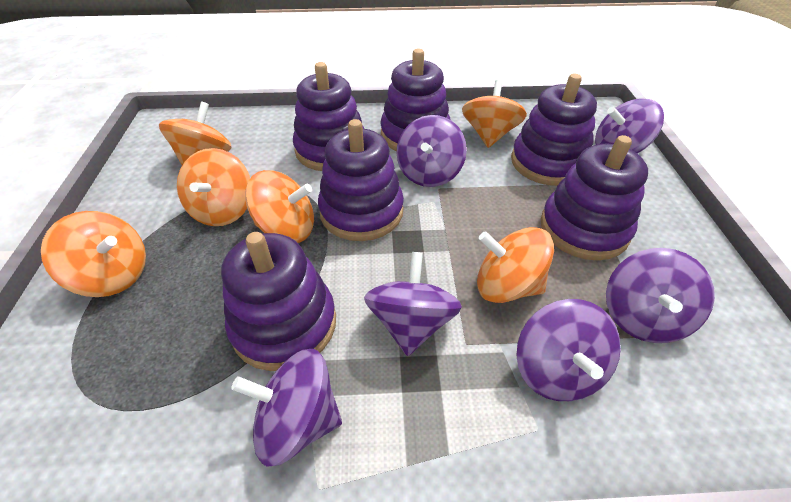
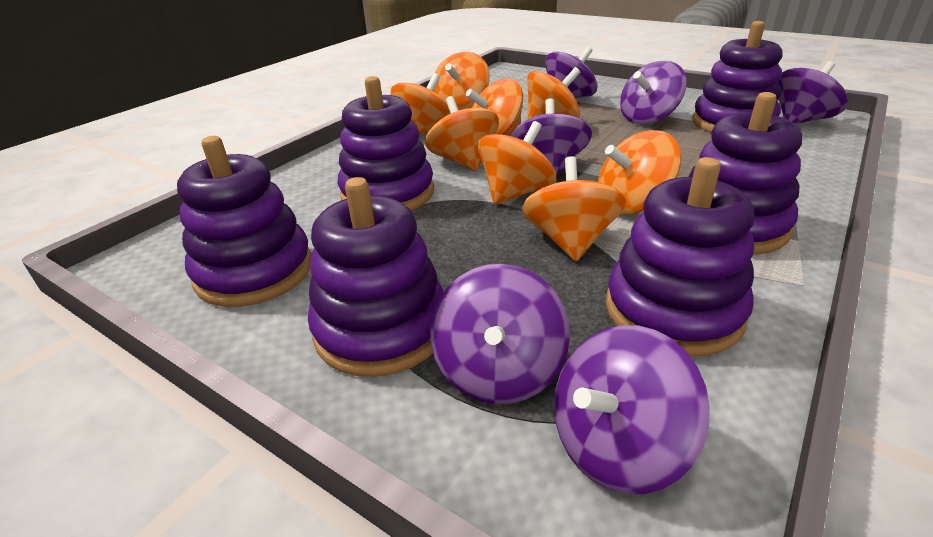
orange spinning top: 6 -> 8

